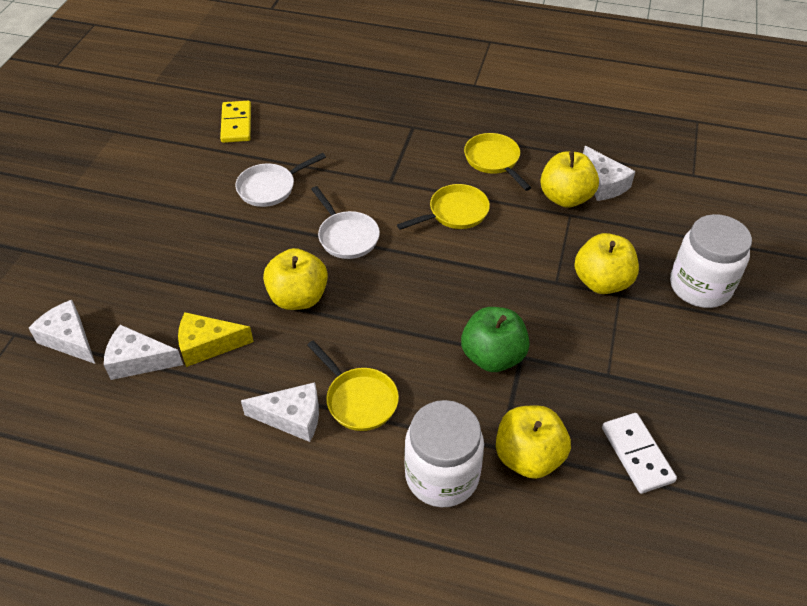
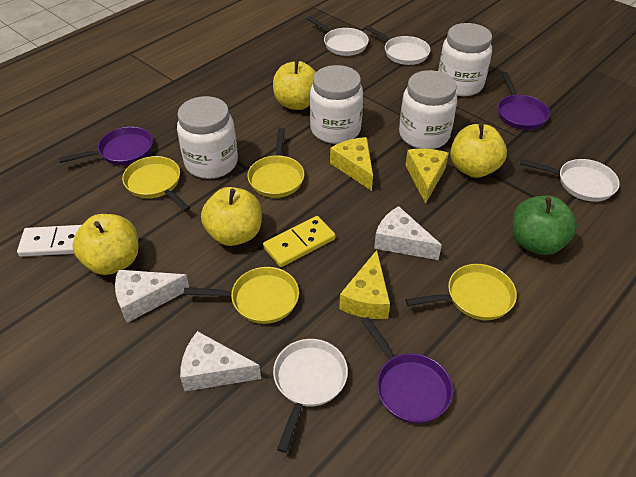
purple pan: 0 -> 3
white cheese: 4 -> 3
white jar: 2 -> 4
white pan: 2 -> 4
yellow cheese: 1 -> 3
yellow pan: 3 -> 4

